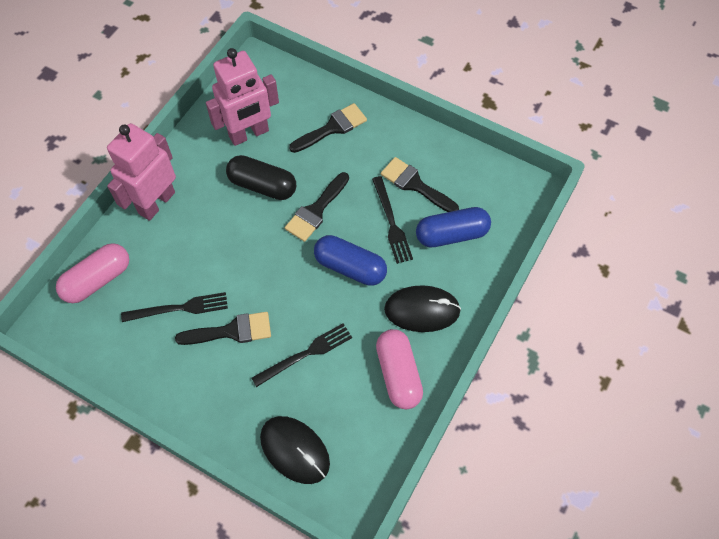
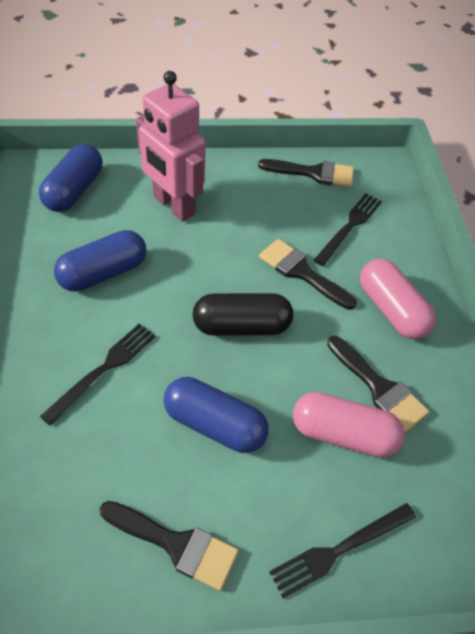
black mouse: 2 -> 0
blue capsule: 2 -> 3
pink robot: 2 -> 1

